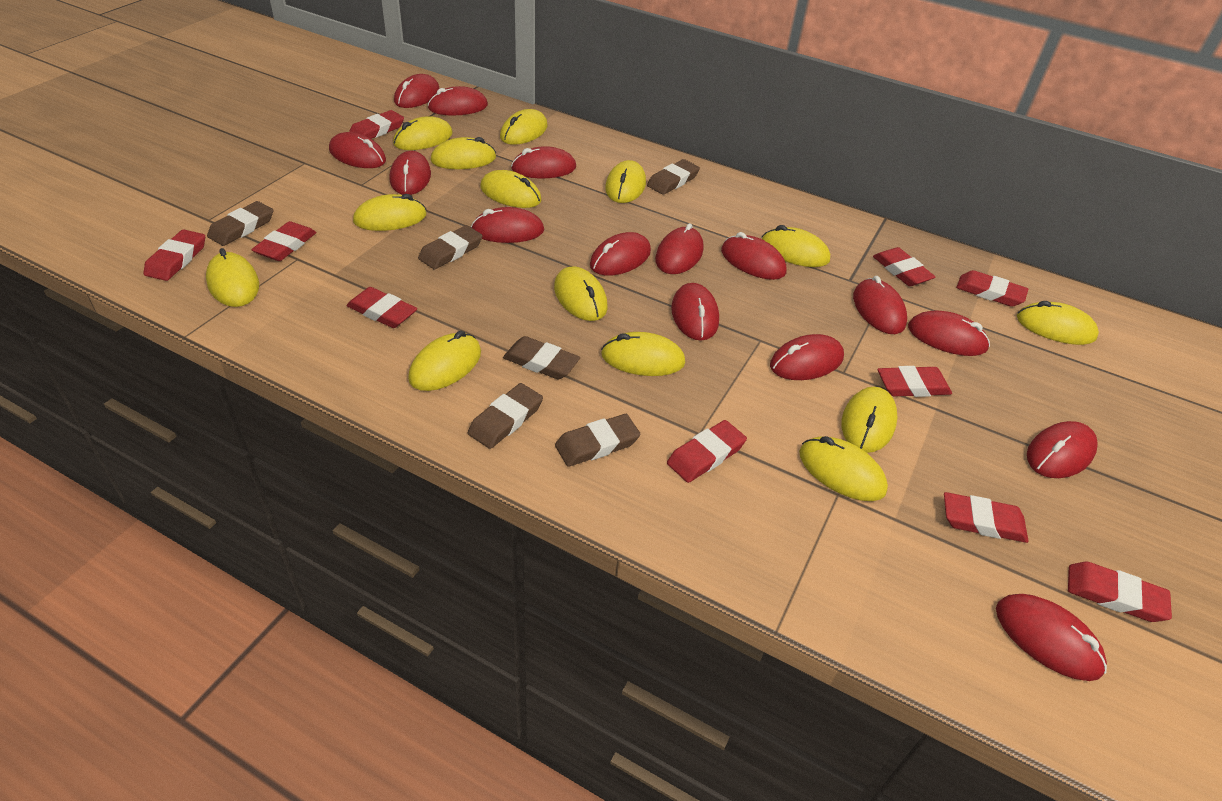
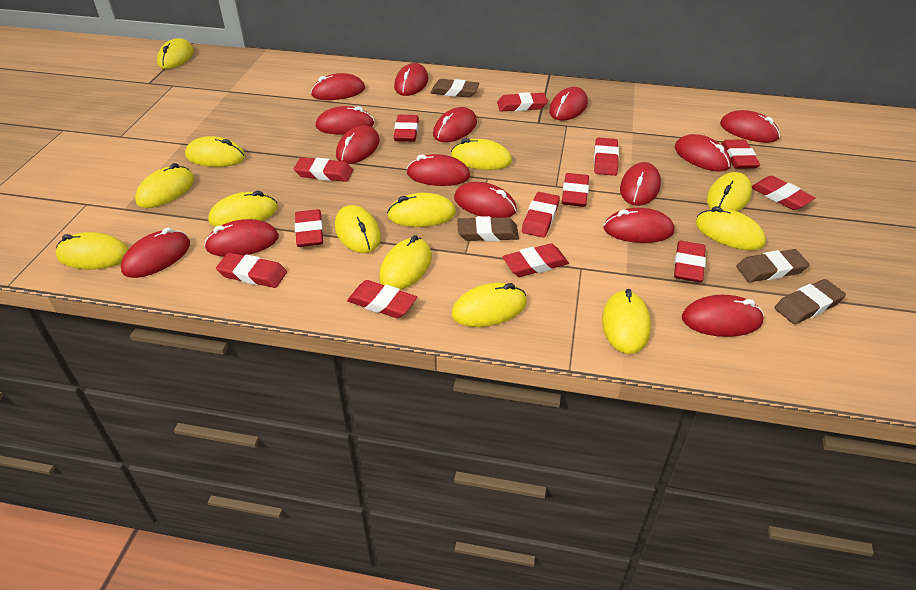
brown eraser: 6 -> 4
red eraser: 10 -> 13
yellow mouse: 14 -> 13

